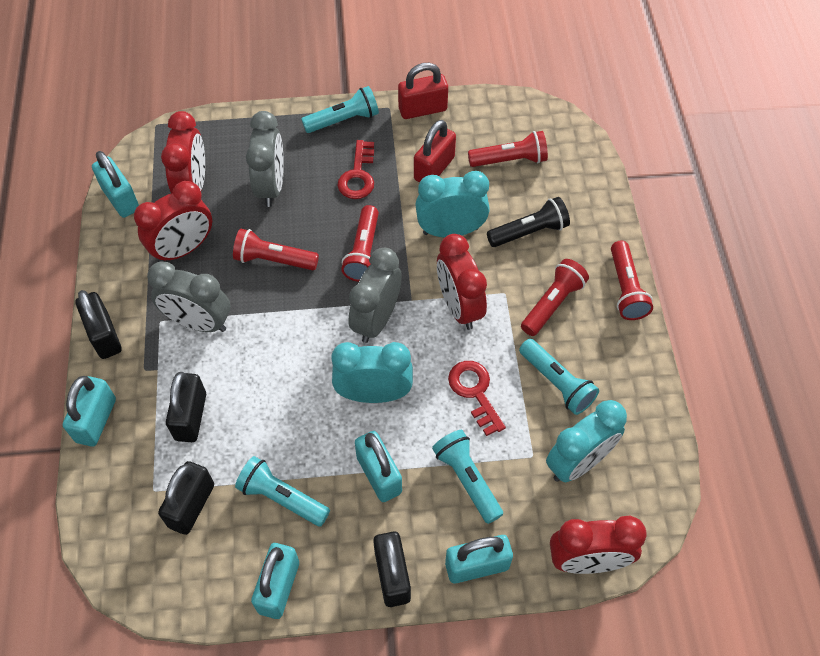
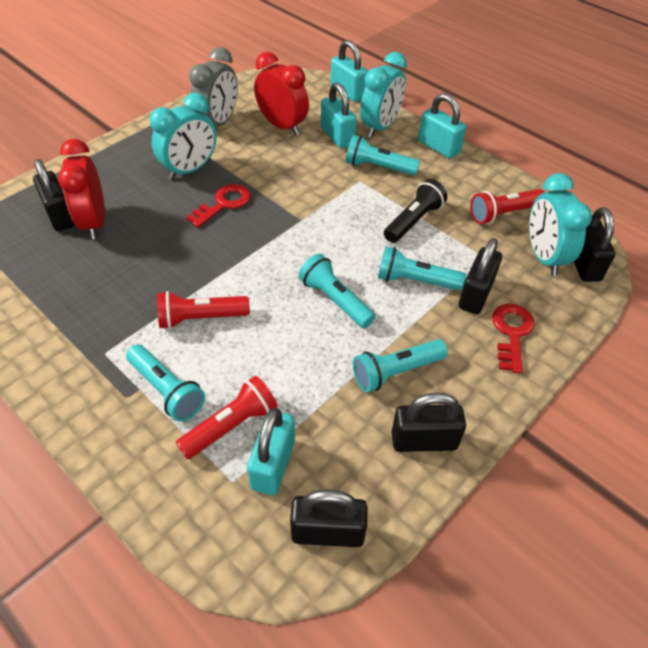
black padlock: 4 -> 5
grey clock: 3 -> 1
red clock: 4 -> 2
red flashlight: 5 -> 3
red padlock: 2 -> 0
turquoise flashlight: 4 -> 5
turquoise padlock: 5 -> 4

